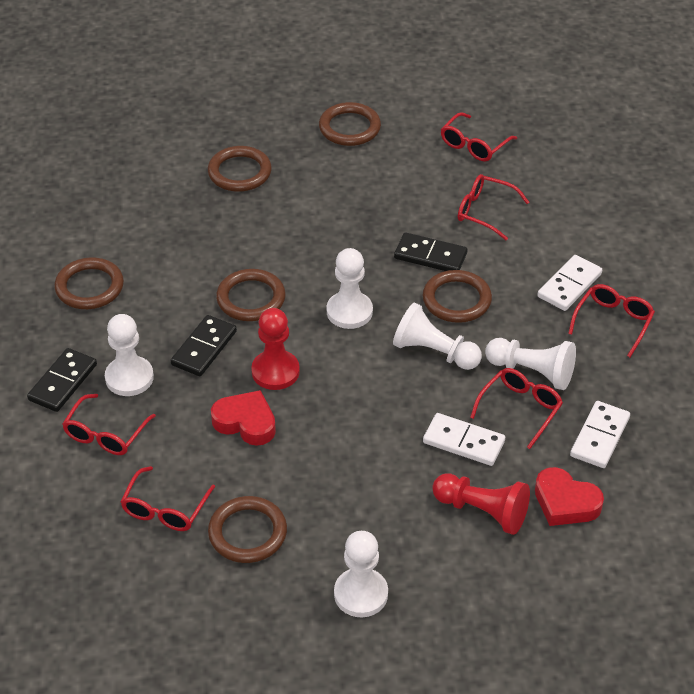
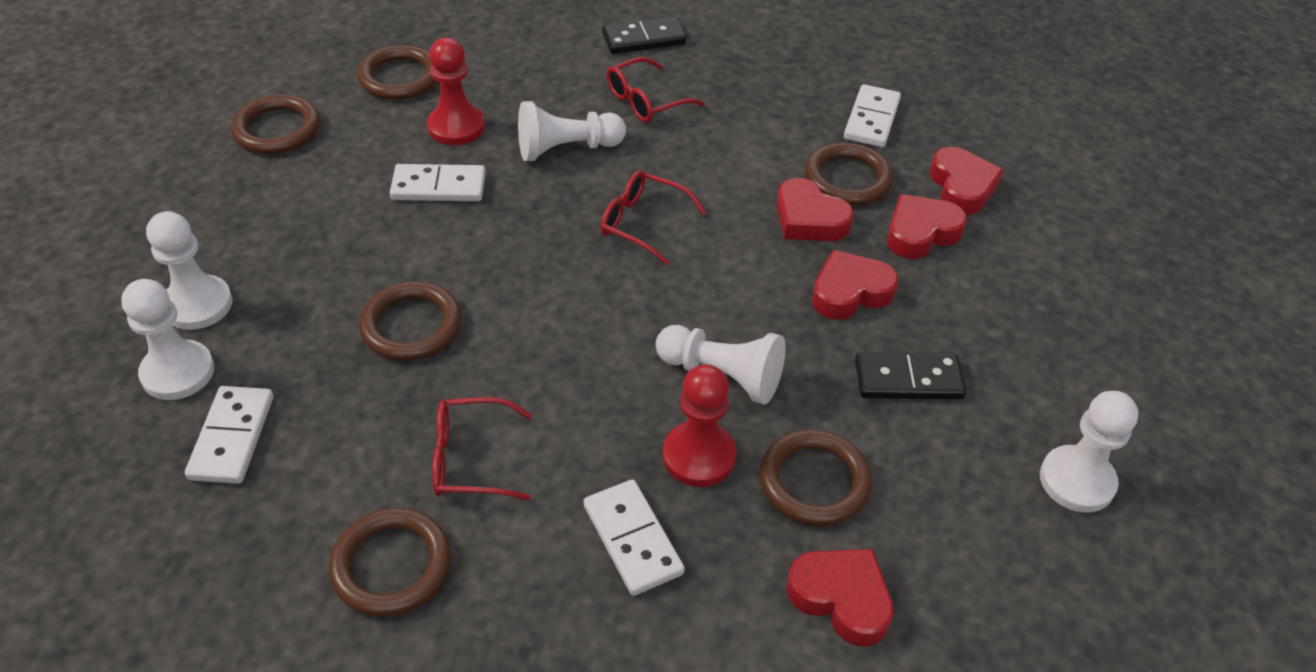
black domino: 3 -> 2
red glasses: 6 -> 3
red heart: 2 -> 5
white domino: 3 -> 4

